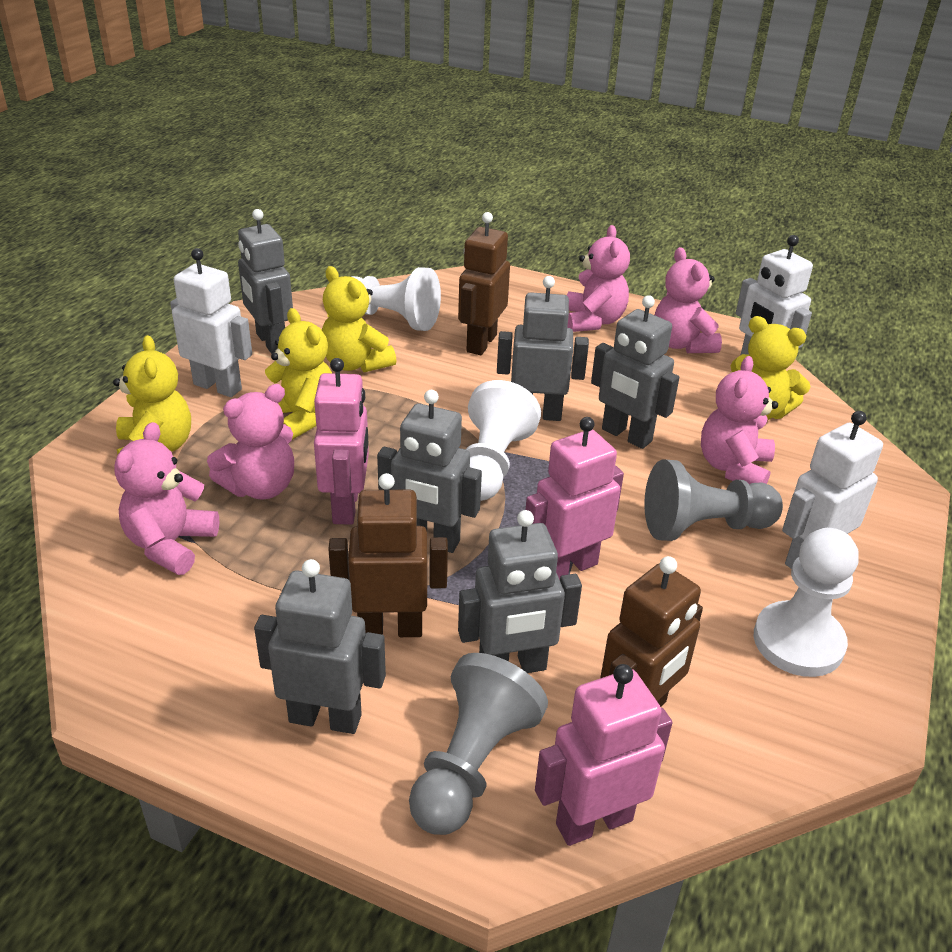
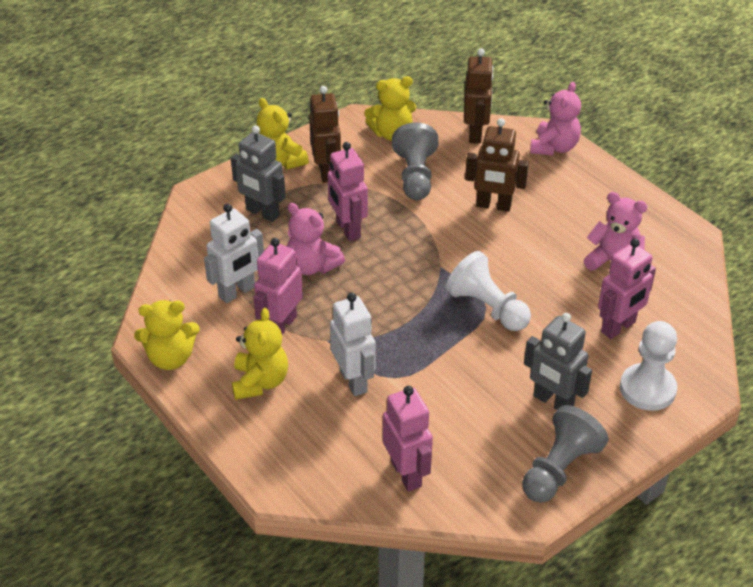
grey robot: 6 -> 2
pink robot: 3 -> 4
pink teddy bear: 5 -> 3
white pawn: 3 -> 2
white robot: 3 -> 2

